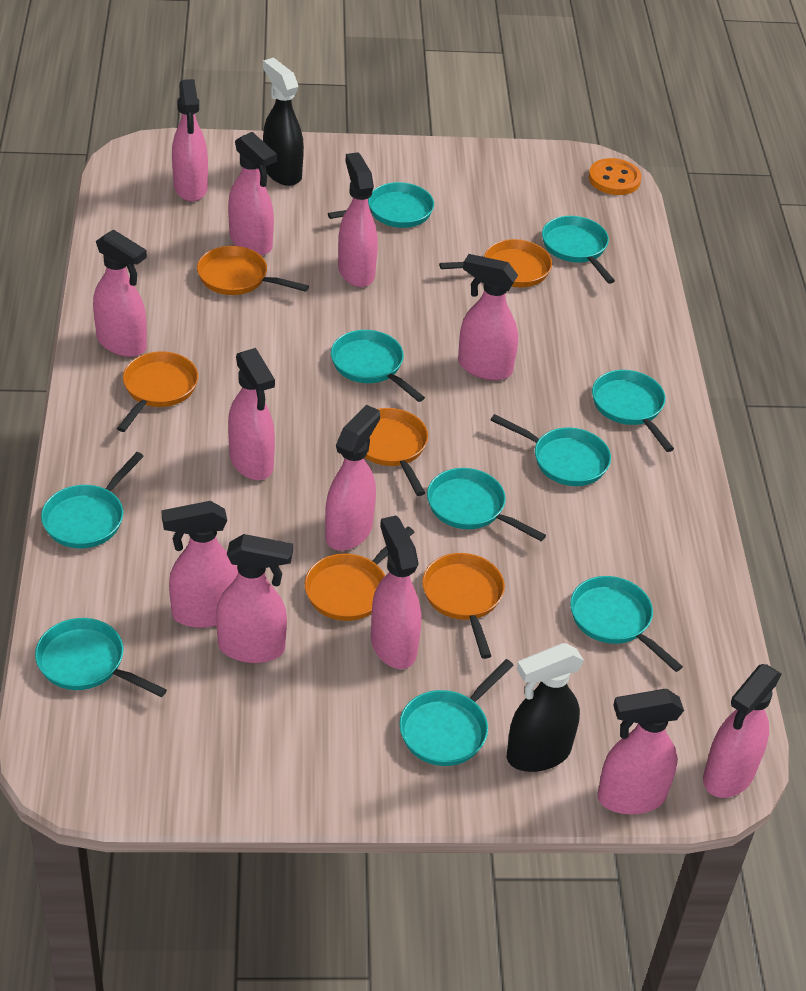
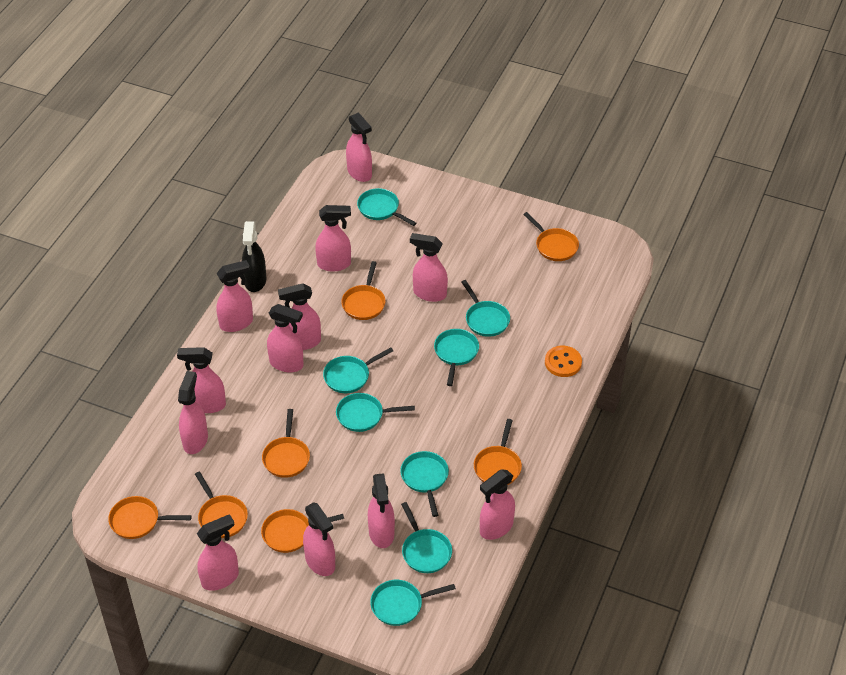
black spray bottle: 2 -> 1
orange pan: 6 -> 7
turquoise pan: 10 -> 8

